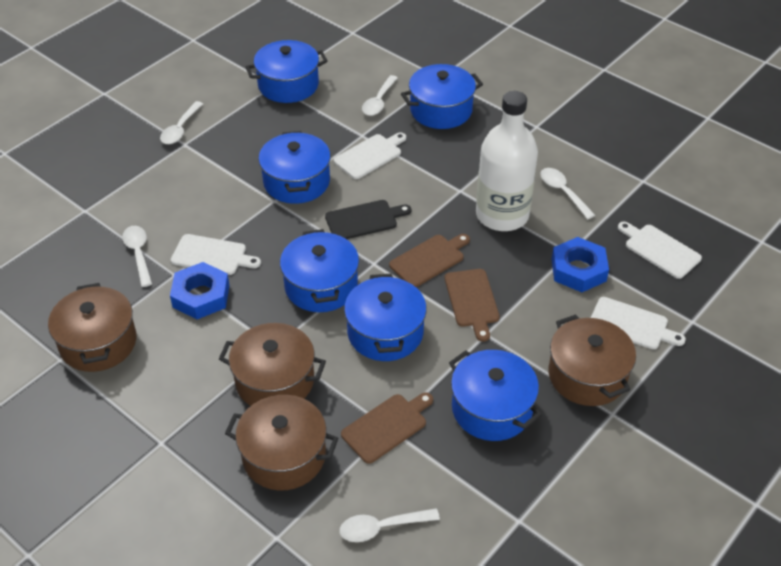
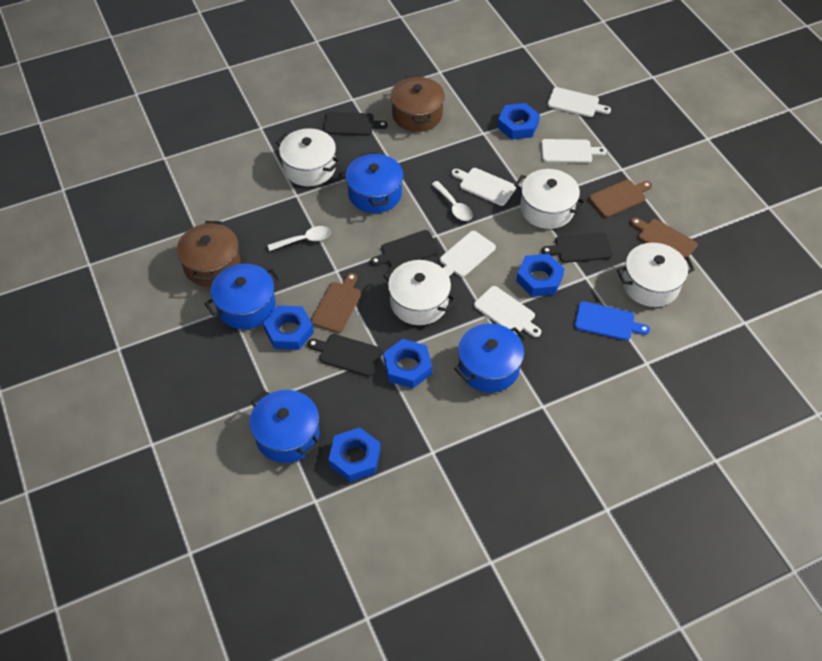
black cutting board: 1 -> 4
blue cutting board: 0 -> 1
blue nut: 2 -> 5
blue pot: 6 -> 4
brown pot: 4 -> 2
white bottle: 1 -> 0
white cutting board: 4 -> 5
white pot: 0 -> 4
white spoon: 5 -> 2

